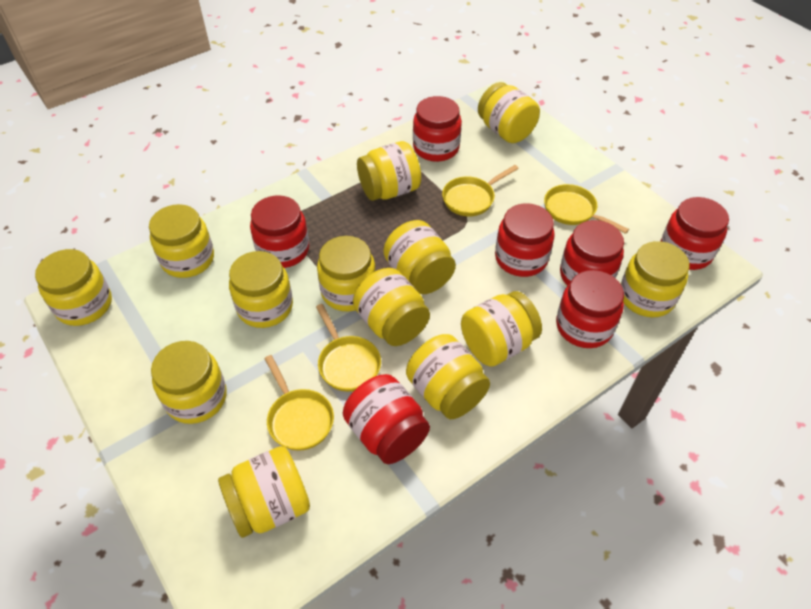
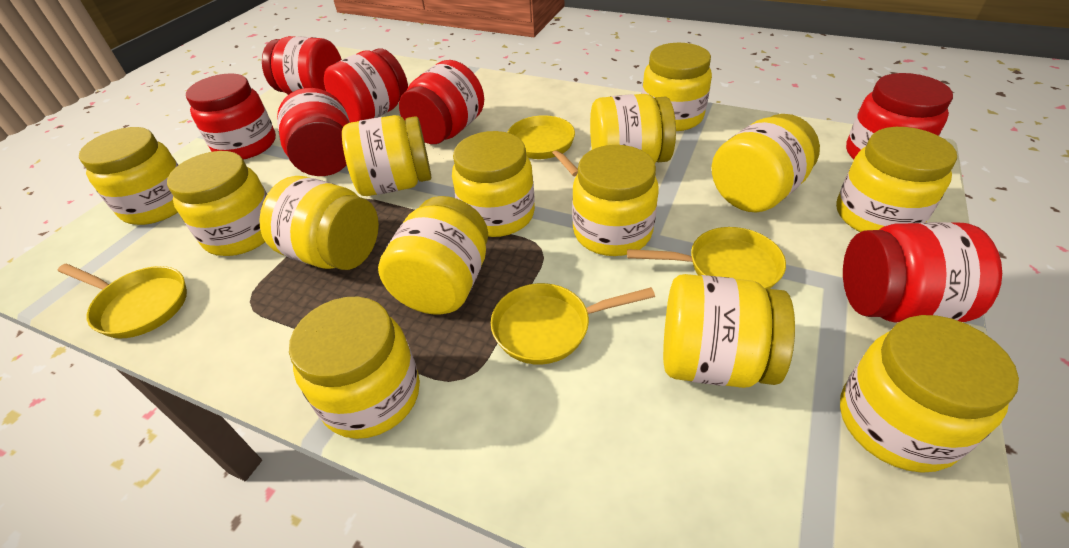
yellow jar: 13 -> 14

